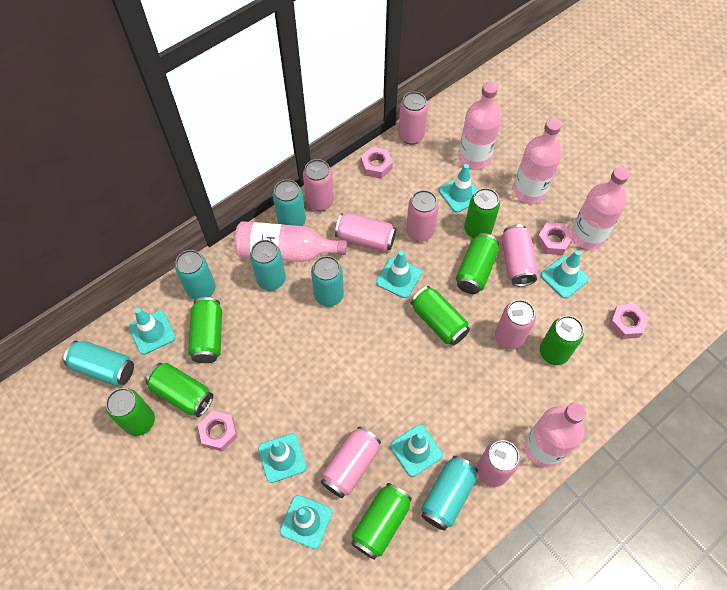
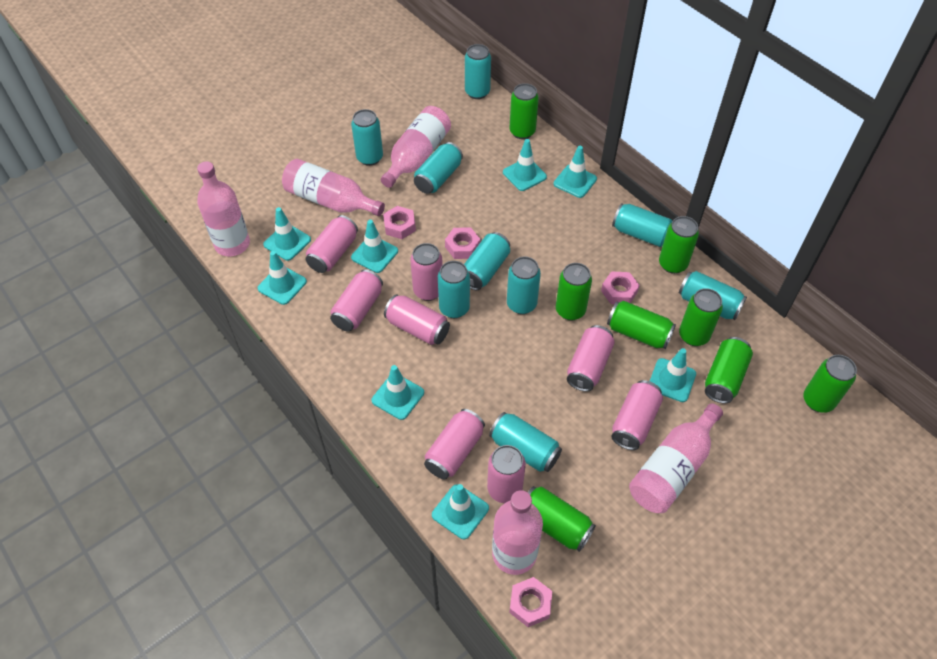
turquoise can: 6 -> 9
turquoise traffic cone: 7 -> 8

